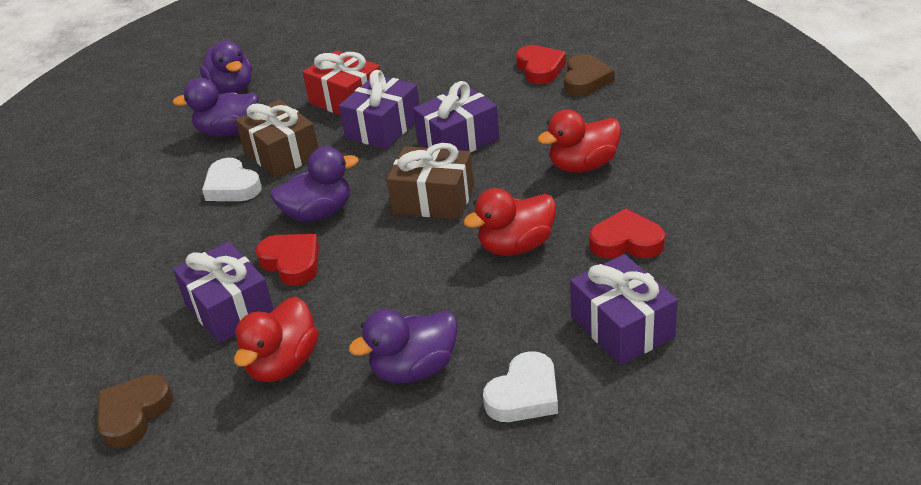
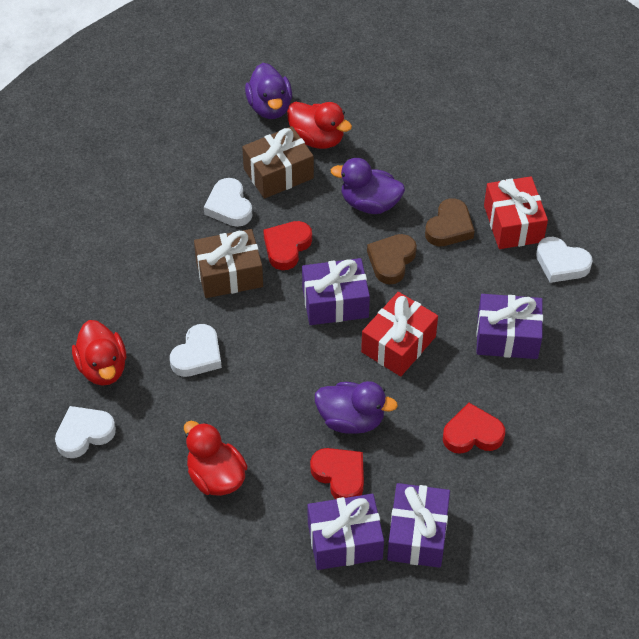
purple duck: 4 -> 3
red gift: 1 -> 2
white heart: 2 -> 4

